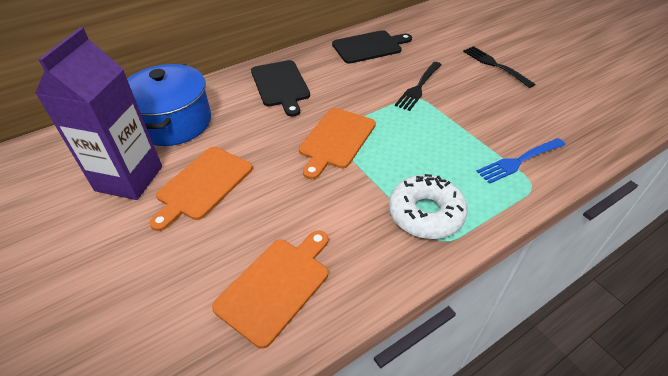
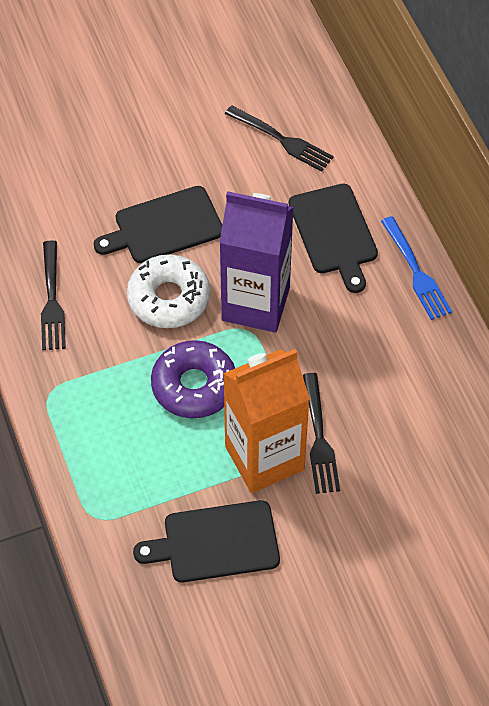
black cutting board: 2 -> 3
black fork: 2 -> 3
blue pot: 1 -> 0
orange carton: 0 -> 1
orange cutting board: 3 -> 0
purple donut: 0 -> 1

